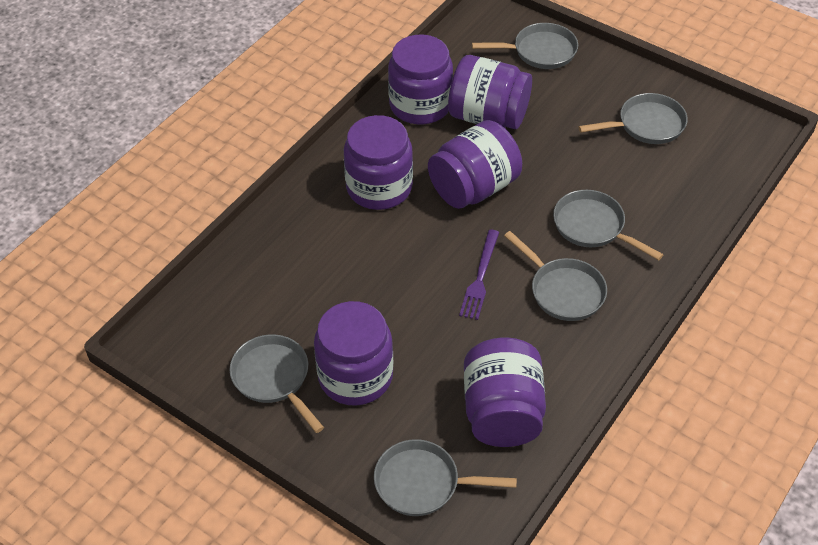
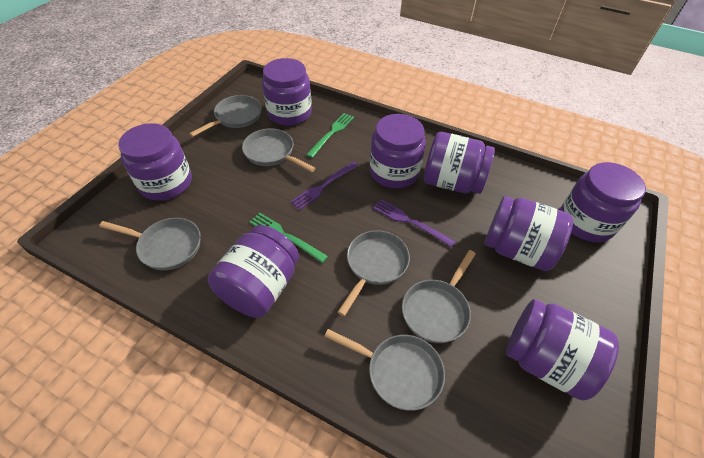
green fork: 0 -> 2
purple fork: 1 -> 2
purple jar: 6 -> 8

